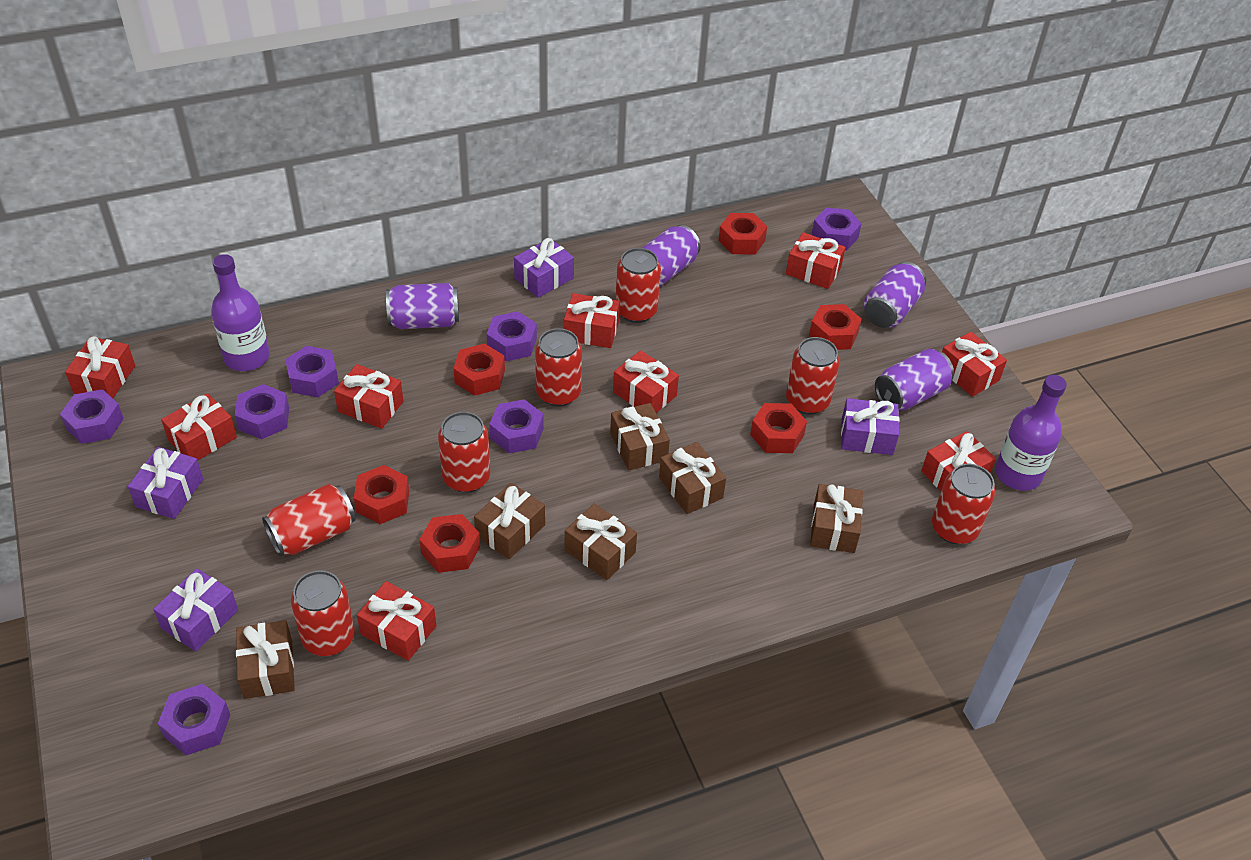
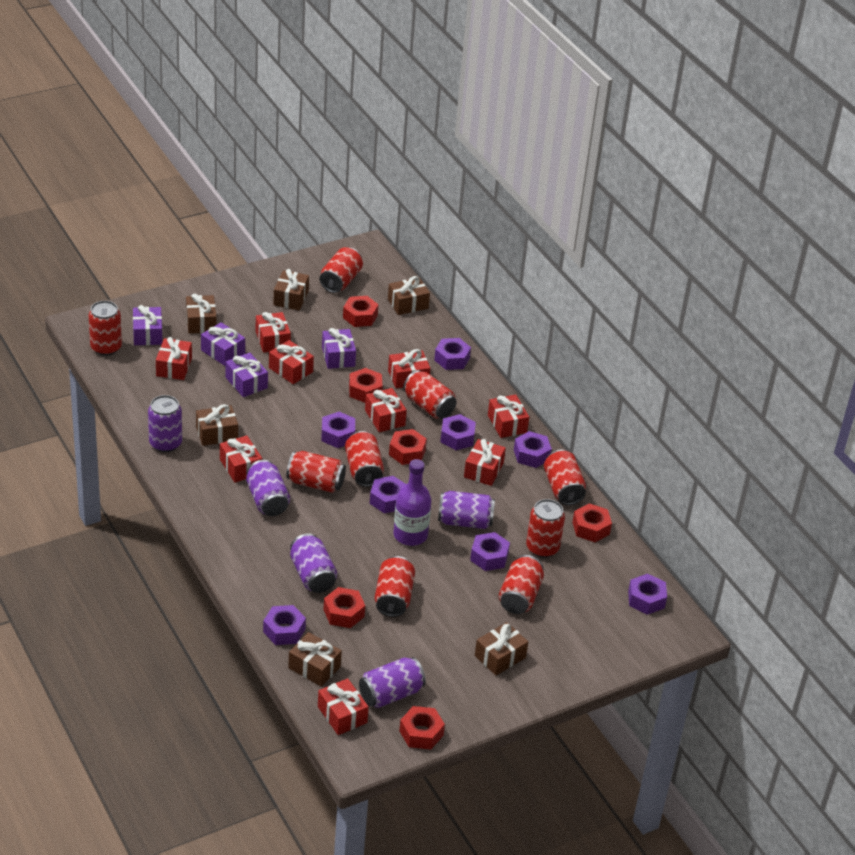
purple bottle: 2 -> 1
purple can: 4 -> 5
purple nut: 7 -> 8
red can: 7 -> 9

